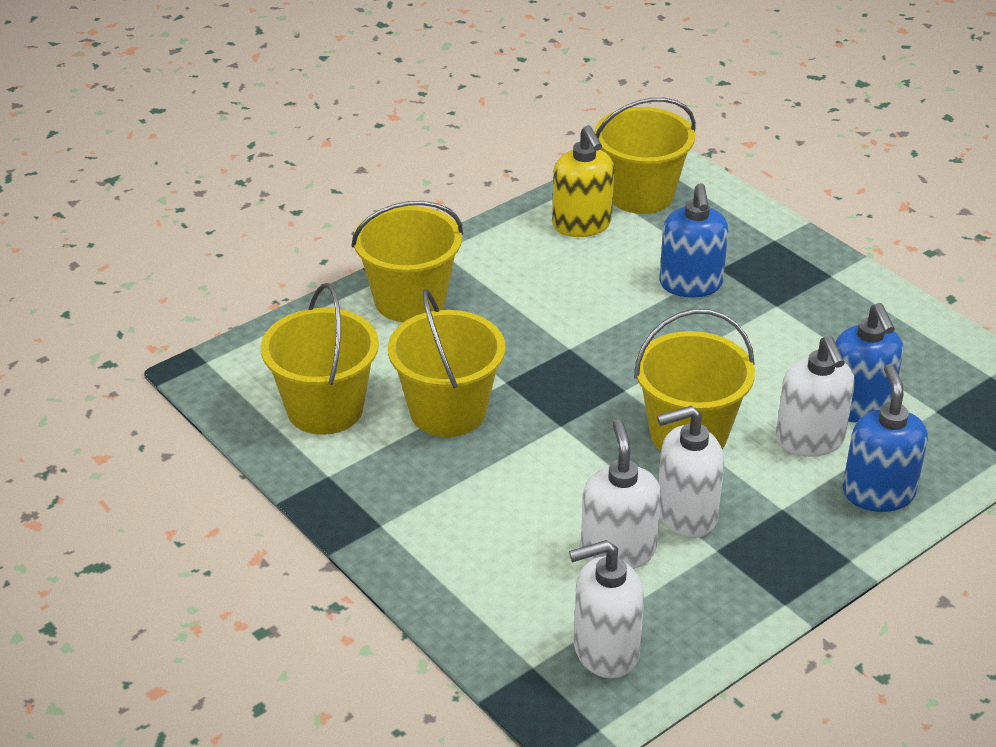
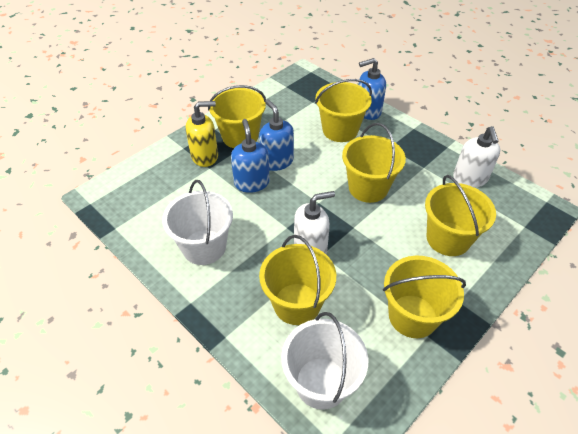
white bucket: 0 -> 2
white soap dispenser: 4 -> 2
yellow bucket: 5 -> 6

